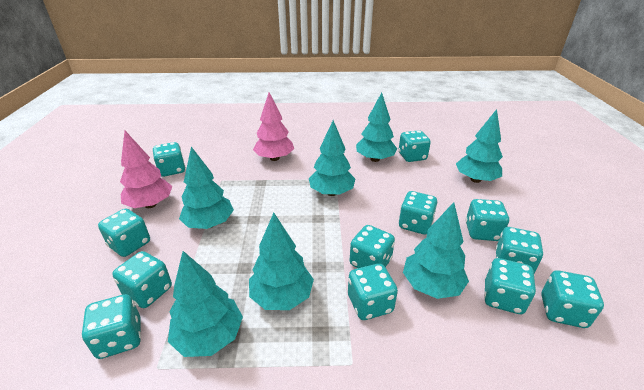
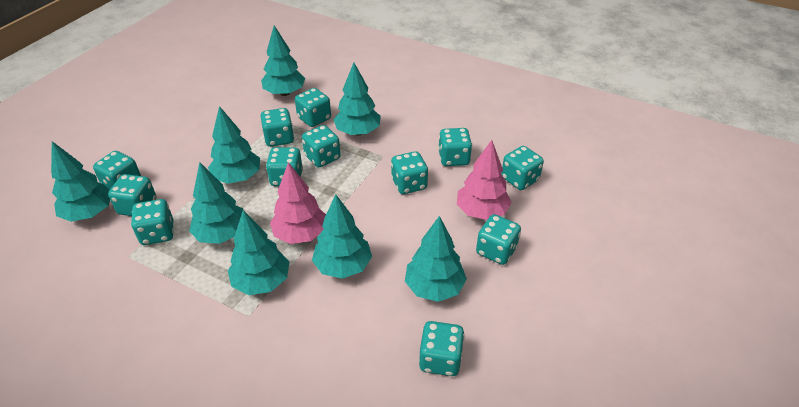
turquoise tree: 7 -> 8

